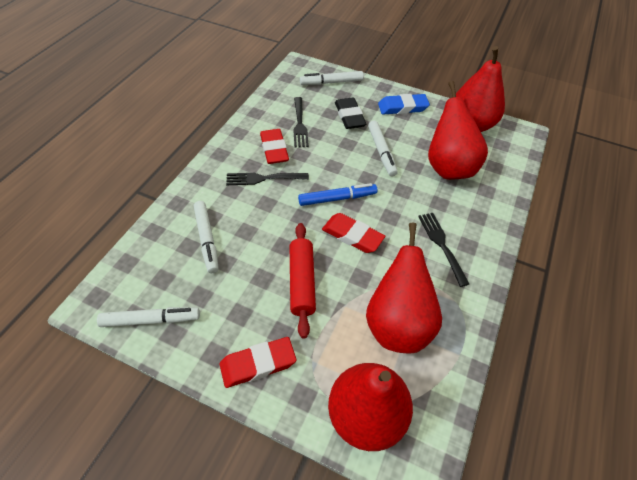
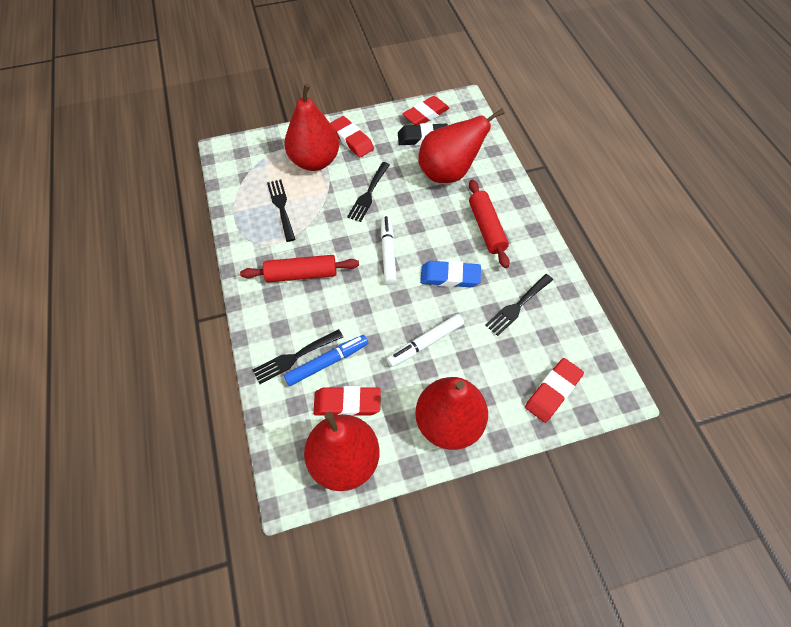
black fork: 3 -> 4
red eraser: 3 -> 4
red rolling pin: 1 -> 2
white marker: 4 -> 2

